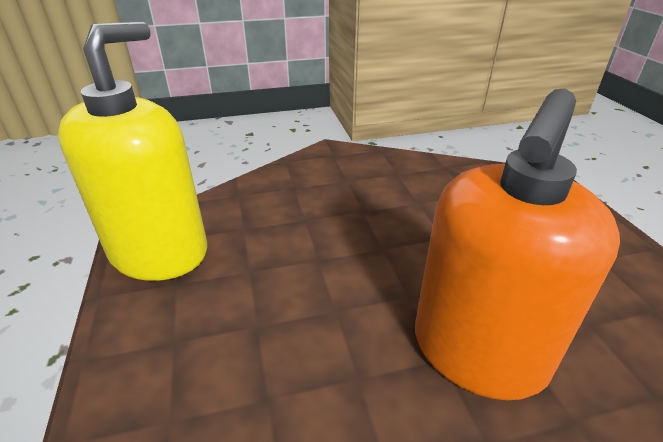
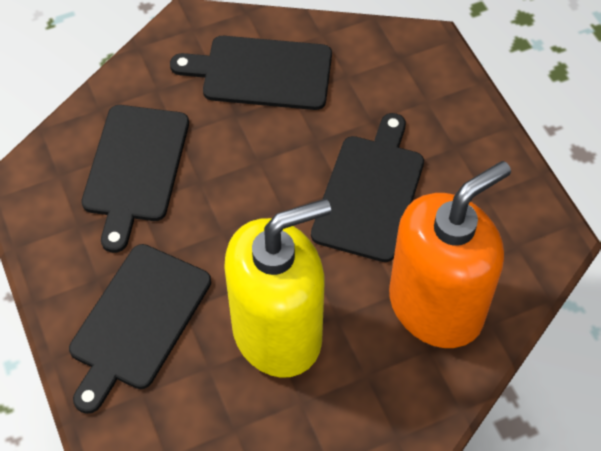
black cutting board: 0 -> 4

